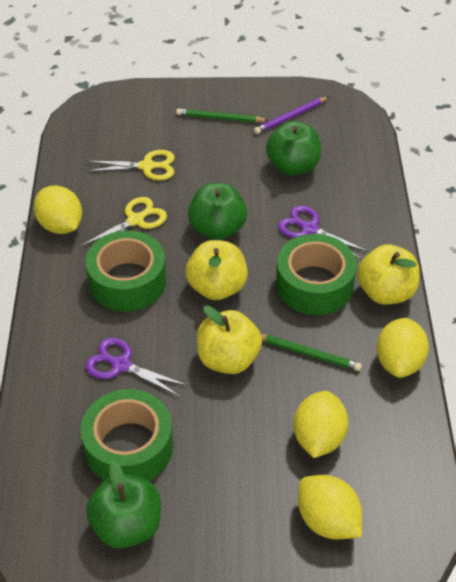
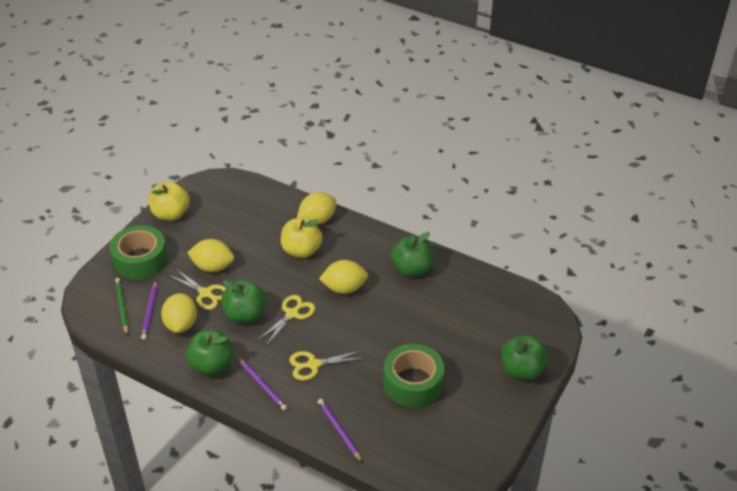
green apple: 3 -> 4
green pencil: 2 -> 1
green tape: 3 -> 2
purple pencil: 1 -> 3
purple scissors: 2 -> 0
yellow apple: 3 -> 2
yellow scissors: 2 -> 3

